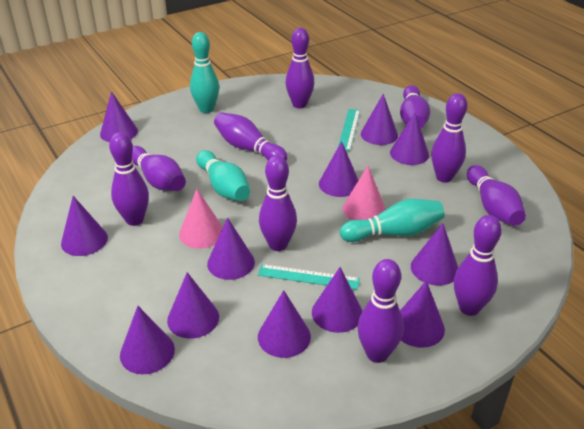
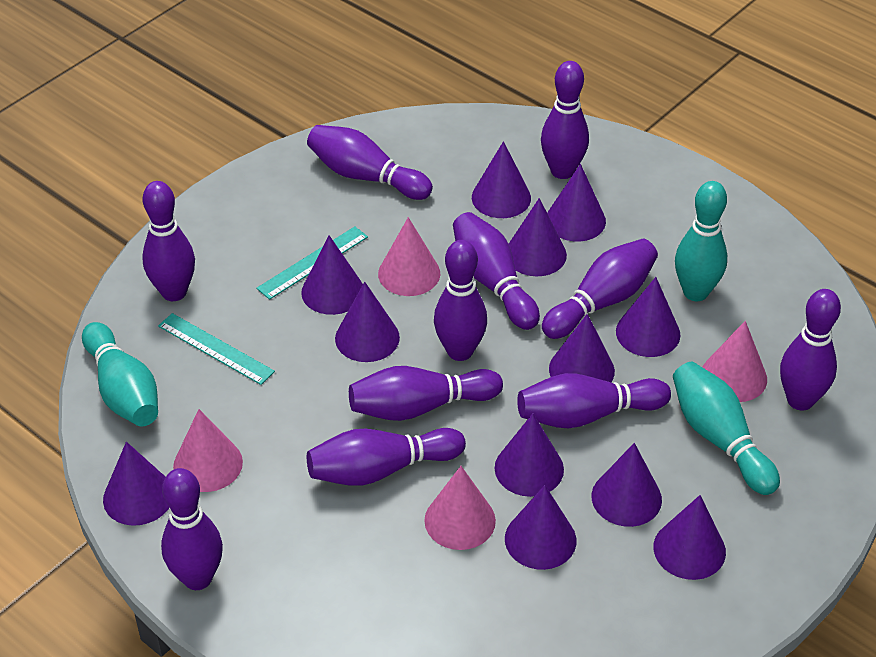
pink cone: 2 -> 4
purple bowling pin: 10 -> 11

